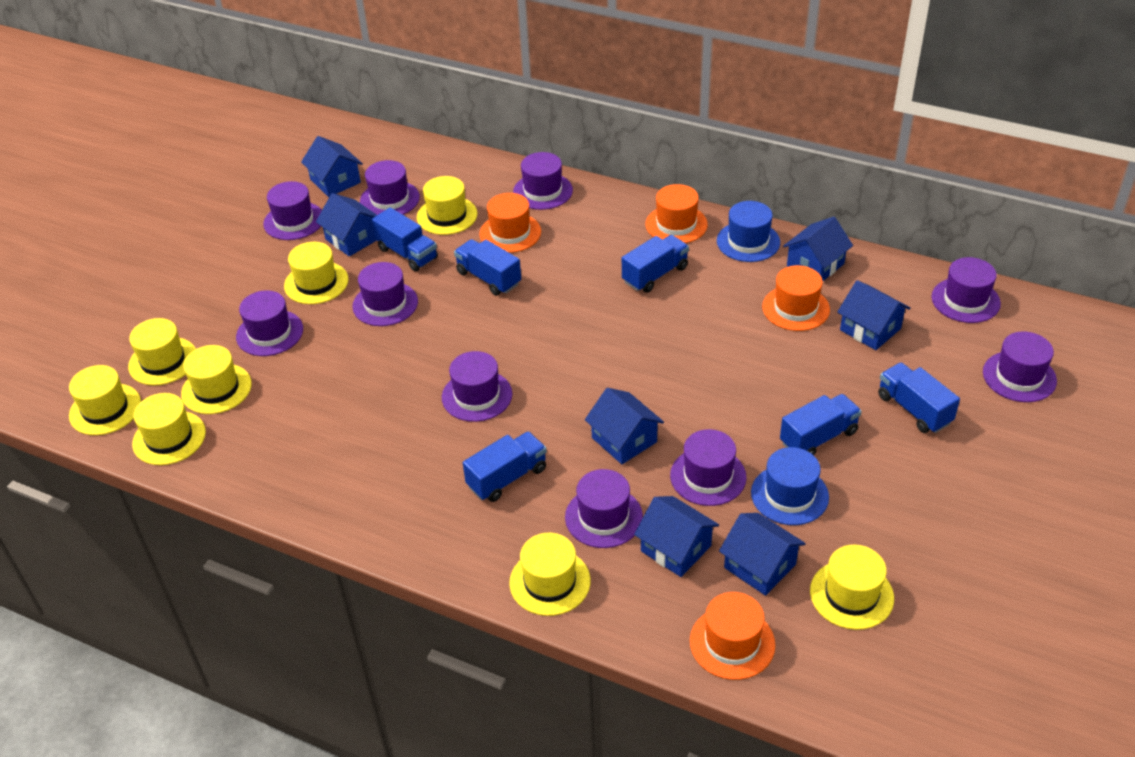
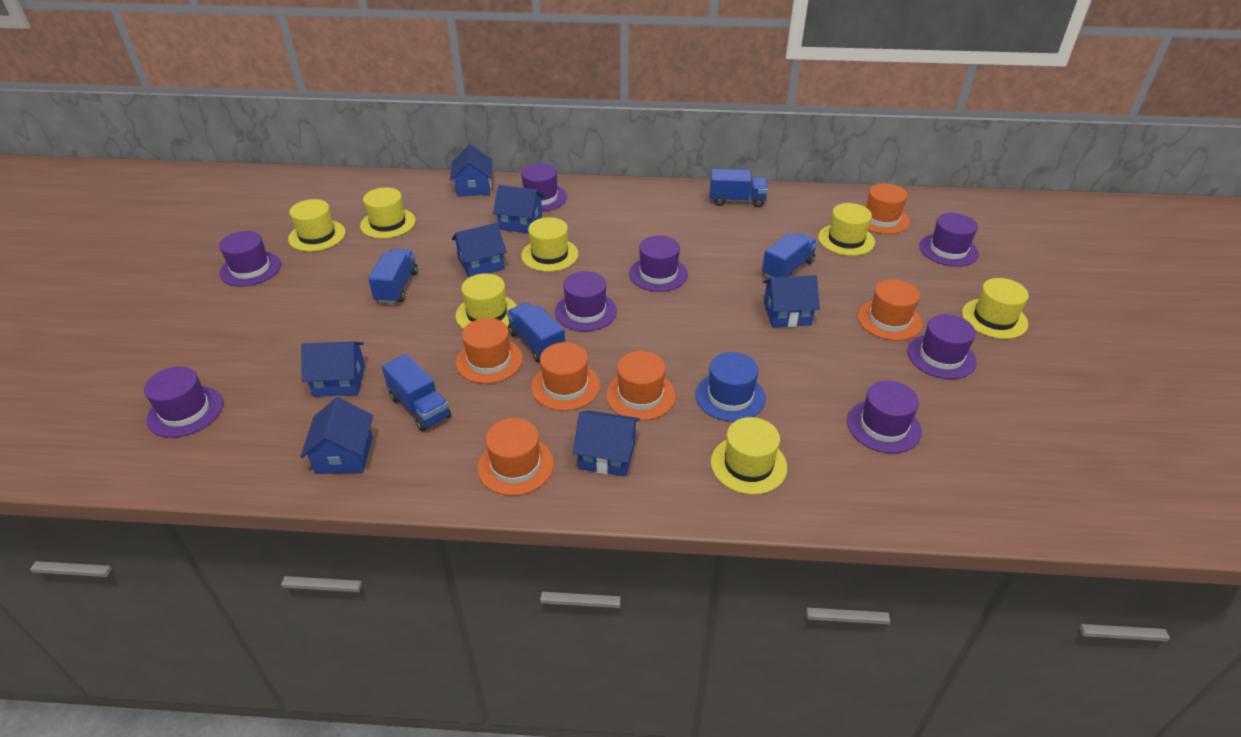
blue hat: 2 -> 1
blue truck: 6 -> 5
orange hat: 4 -> 6
purple hat: 10 -> 8
yellow hat: 8 -> 7

